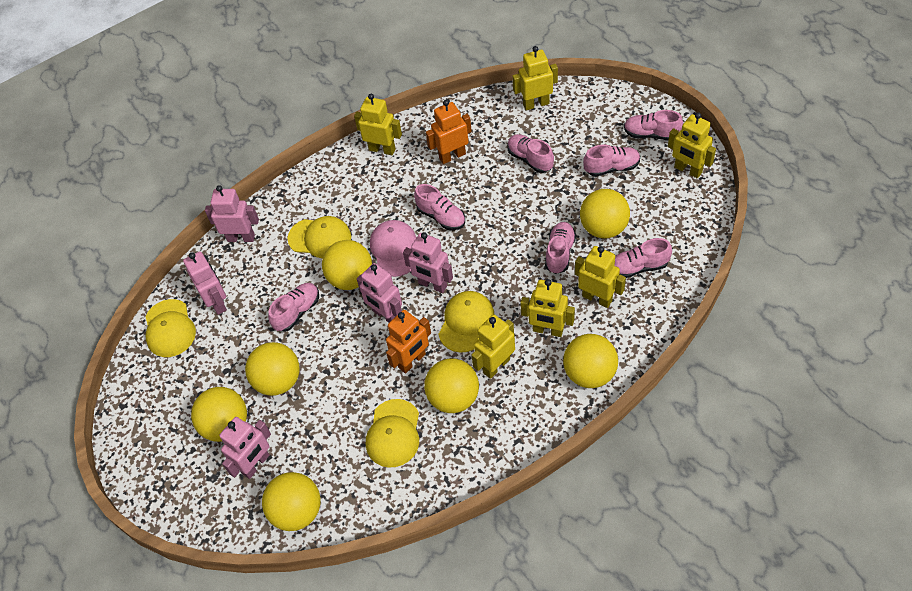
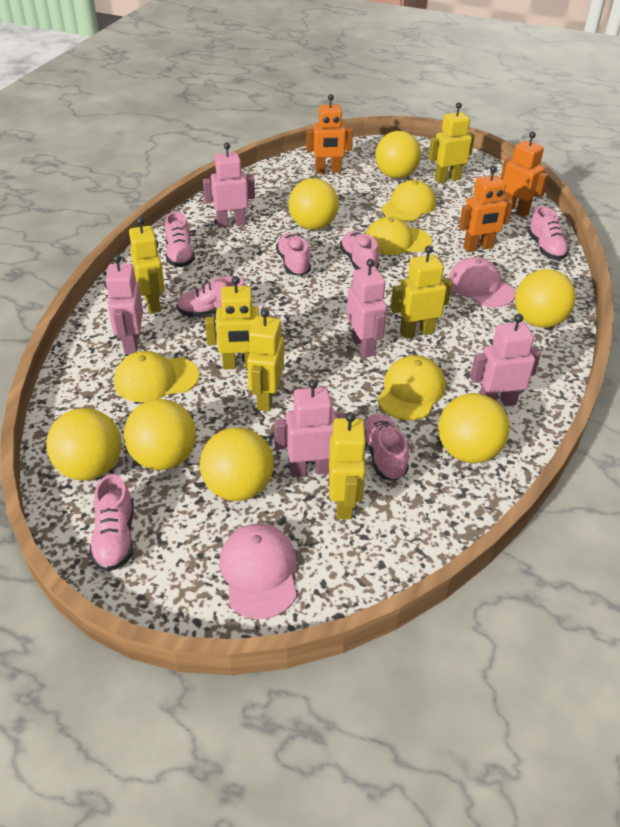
orange robot: 2 -> 3
pink cap: 1 -> 2

